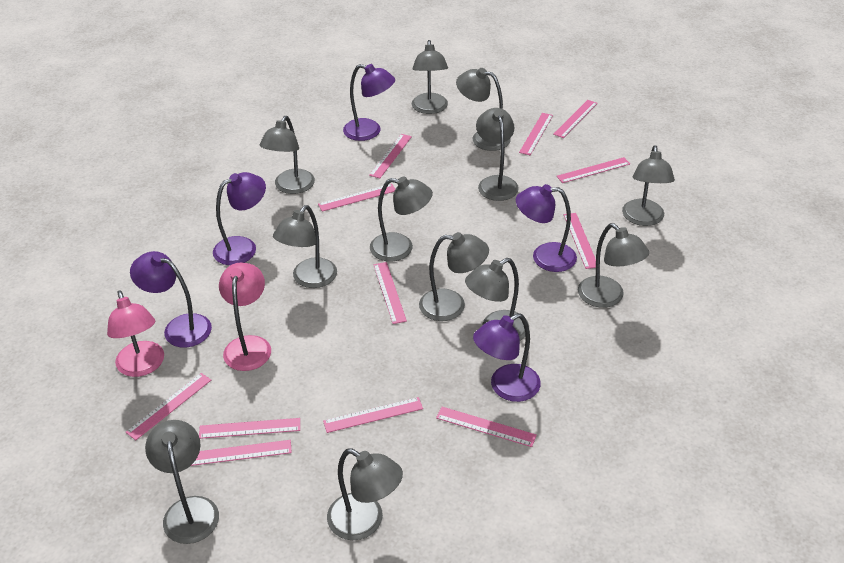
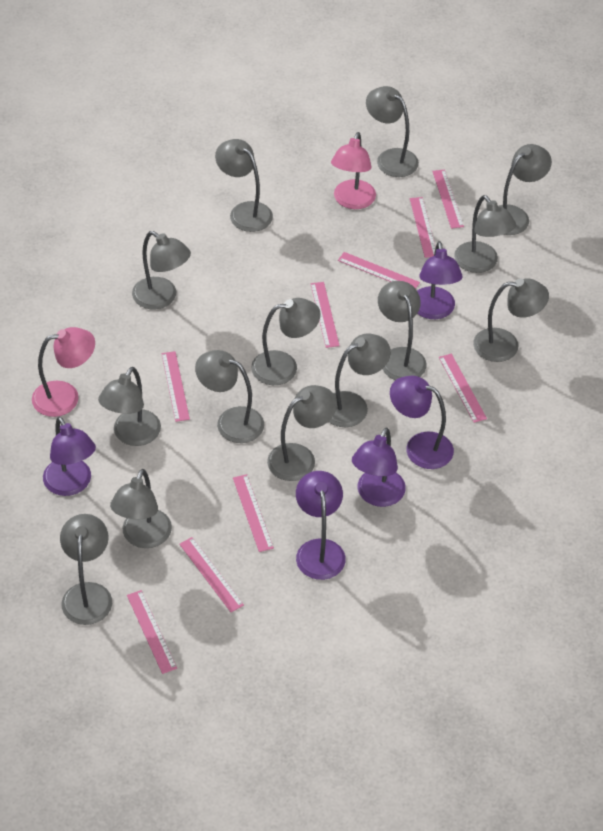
grey lamp: 12 -> 14
pink ruler: 12 -> 9

